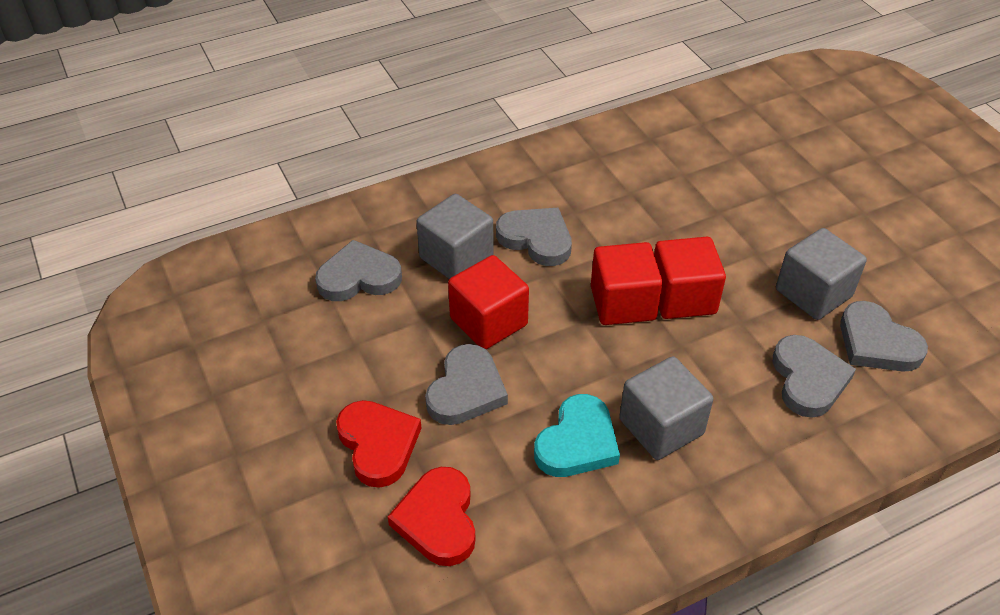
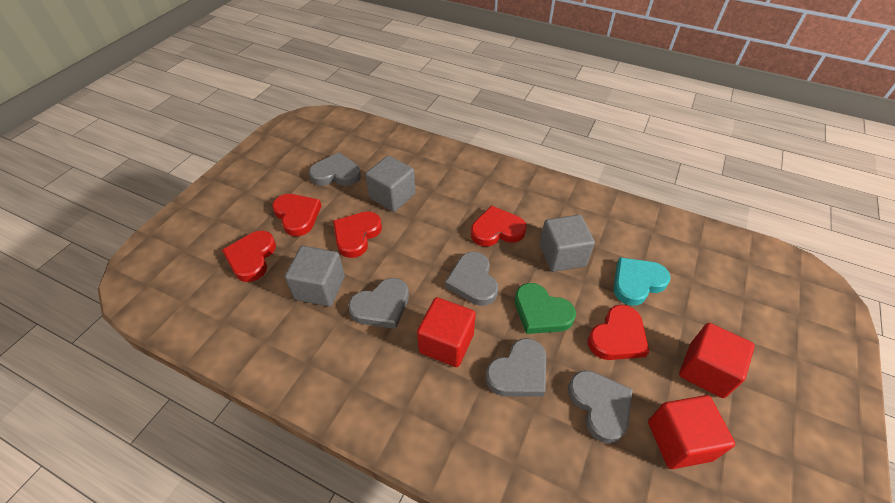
green heart: 0 -> 1
red heart: 2 -> 5

